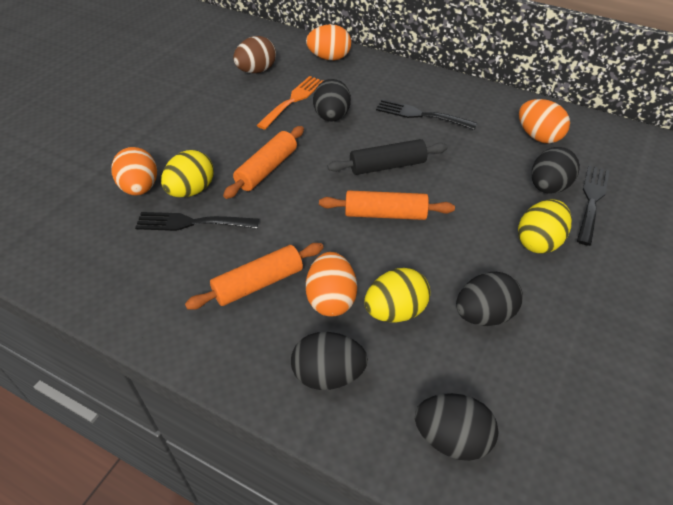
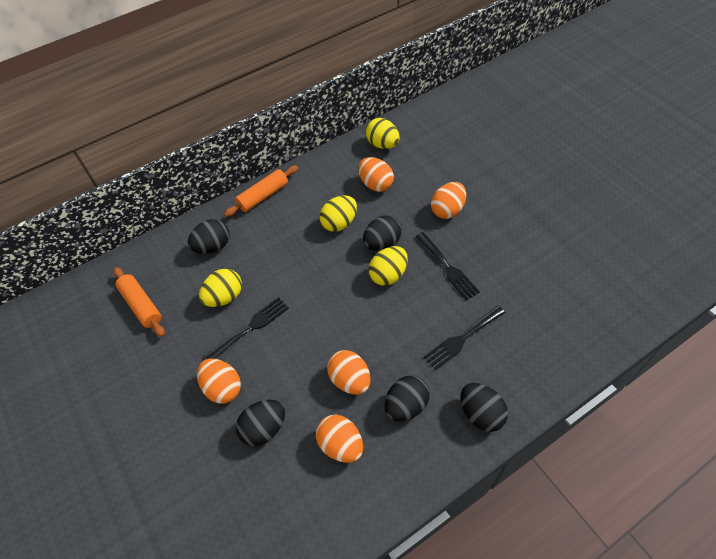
black rolling pin: 1 -> 0
brown egg: 1 -> 0
orange egg: 4 -> 5
orange fork: 1 -> 0
orange rolling pin: 3 -> 2
yellow egg: 3 -> 4

